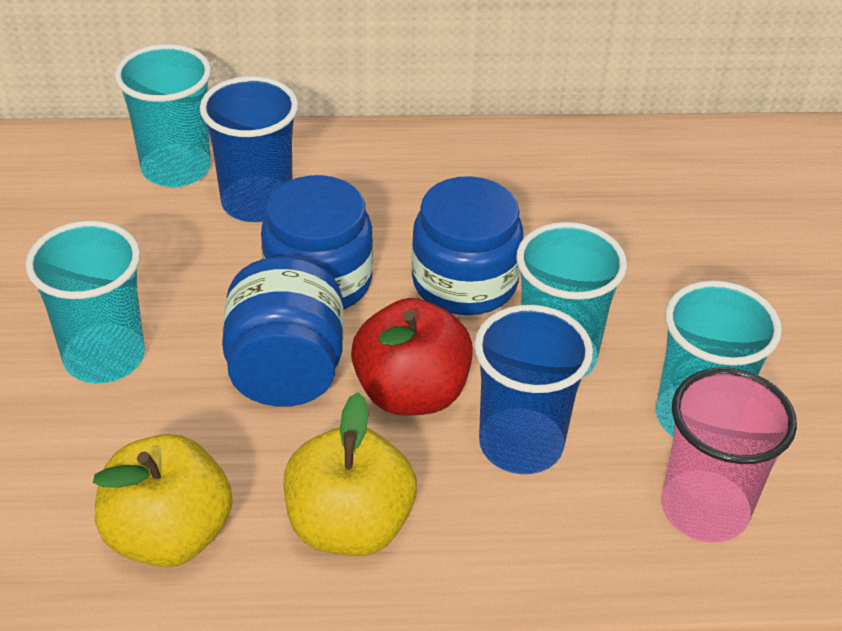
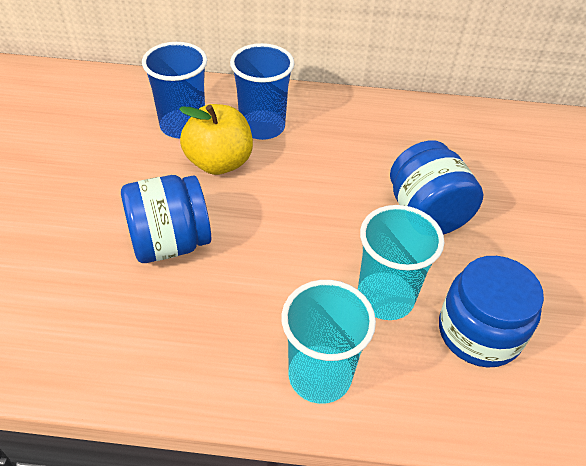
pink cup: 1 -> 0
red apple: 1 -> 0
turquoise cup: 4 -> 2
yellow apple: 2 -> 1

